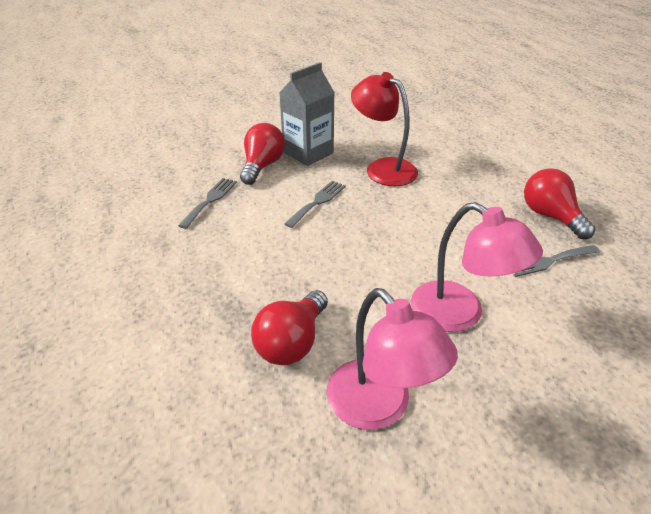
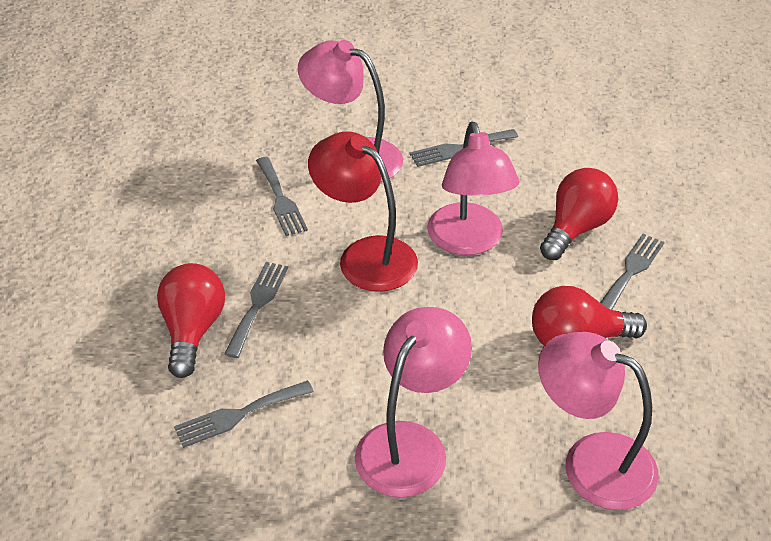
grey carton: 1 -> 0
grey fork: 3 -> 5
pink lamp: 2 -> 4

